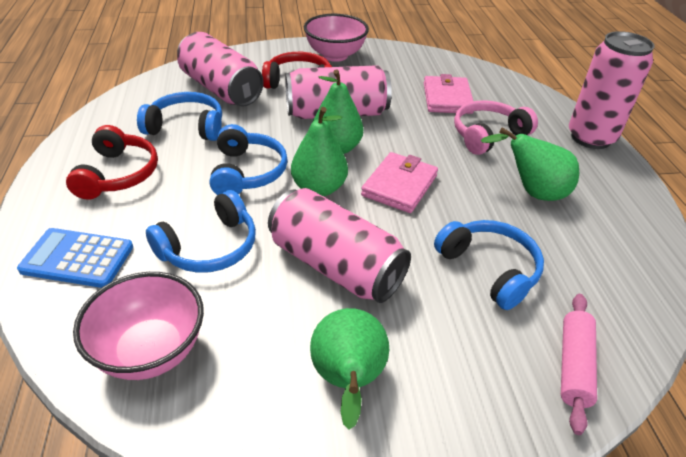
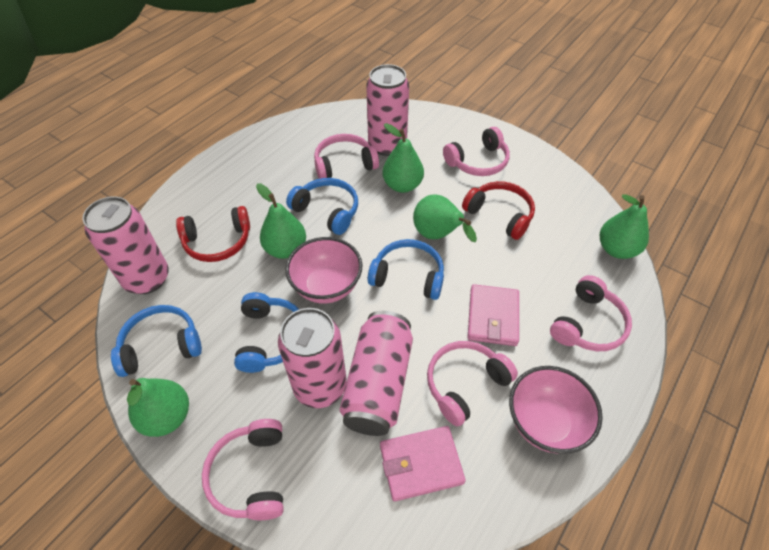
blue calculator: 1 -> 0
green pear: 4 -> 5
pink headphones: 1 -> 5
pink rolling pin: 1 -> 0

